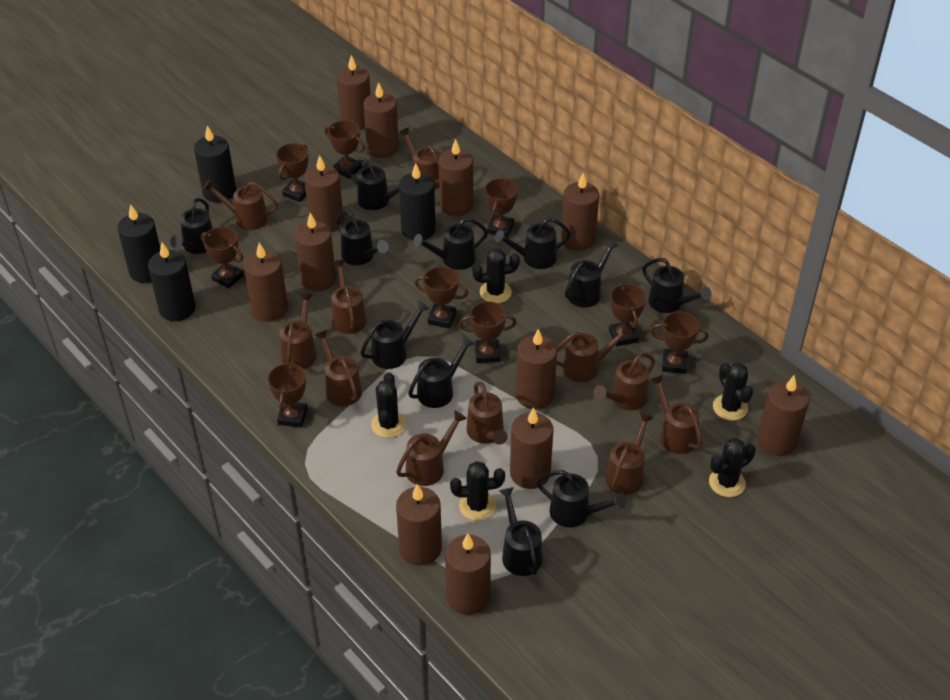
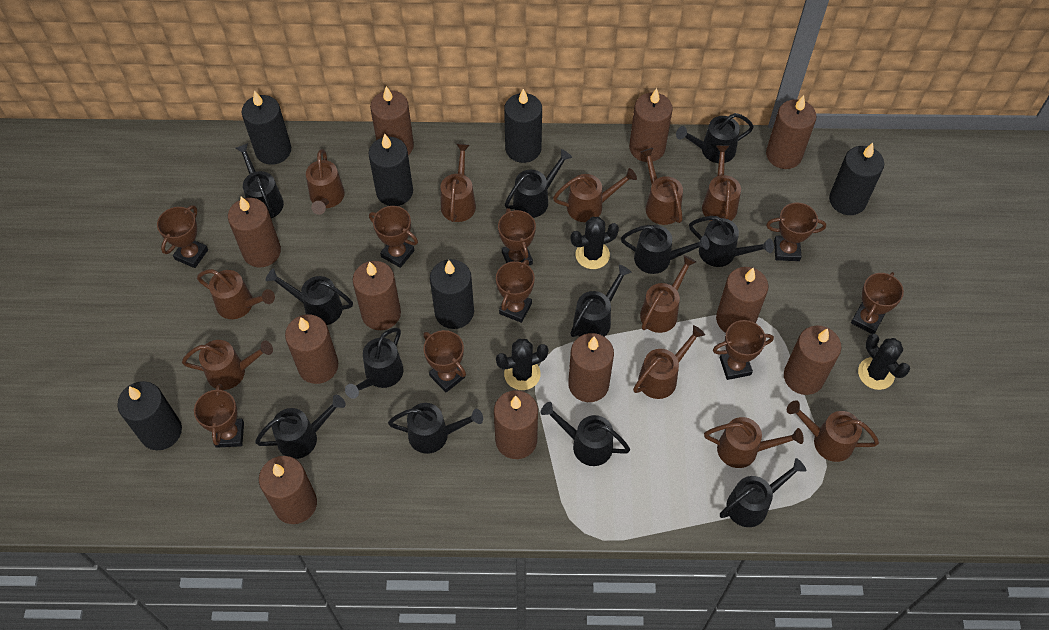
black cactus: 5 -> 3
black candle: 4 -> 6
black watering can: 11 -> 12
brown candle: 12 -> 11

